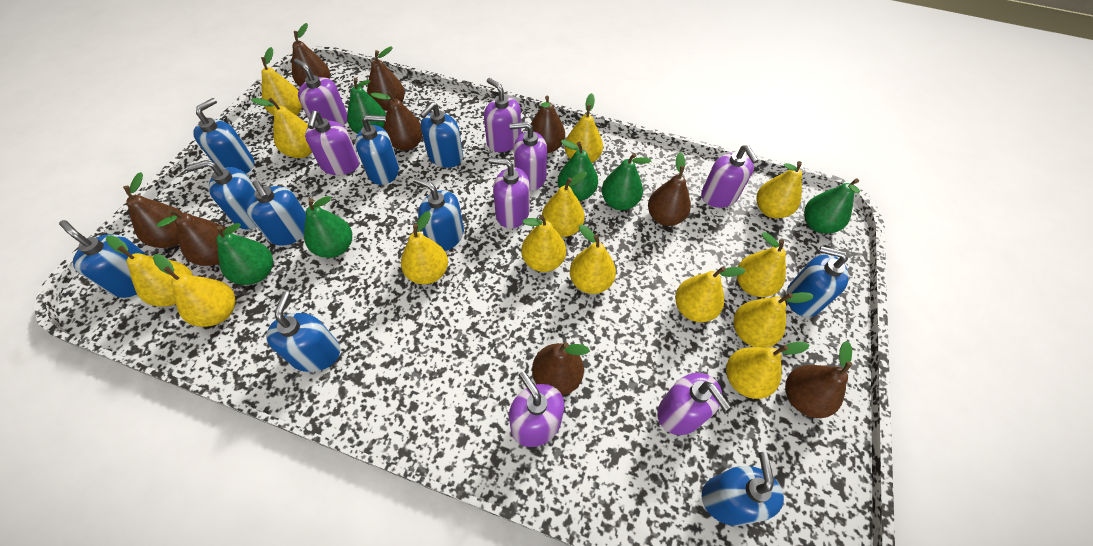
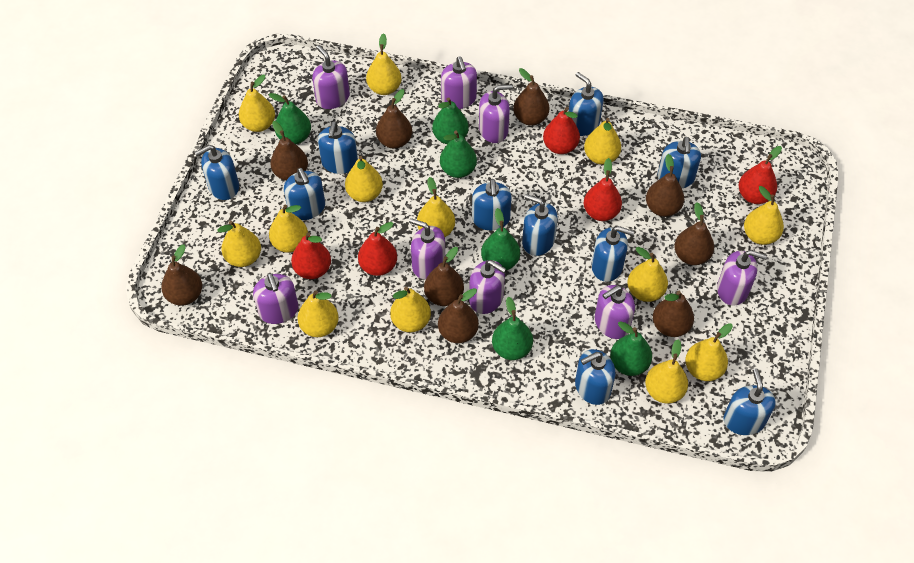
red pear: 0 -> 5
yellow pear: 14 -> 13

